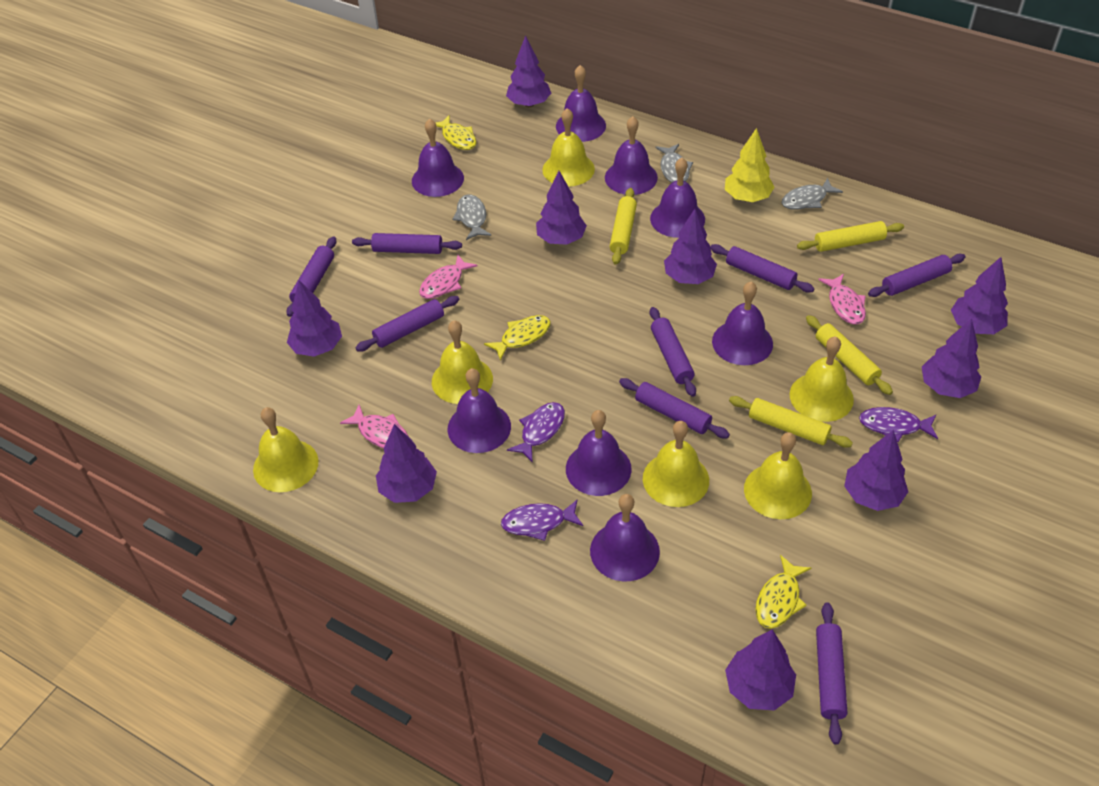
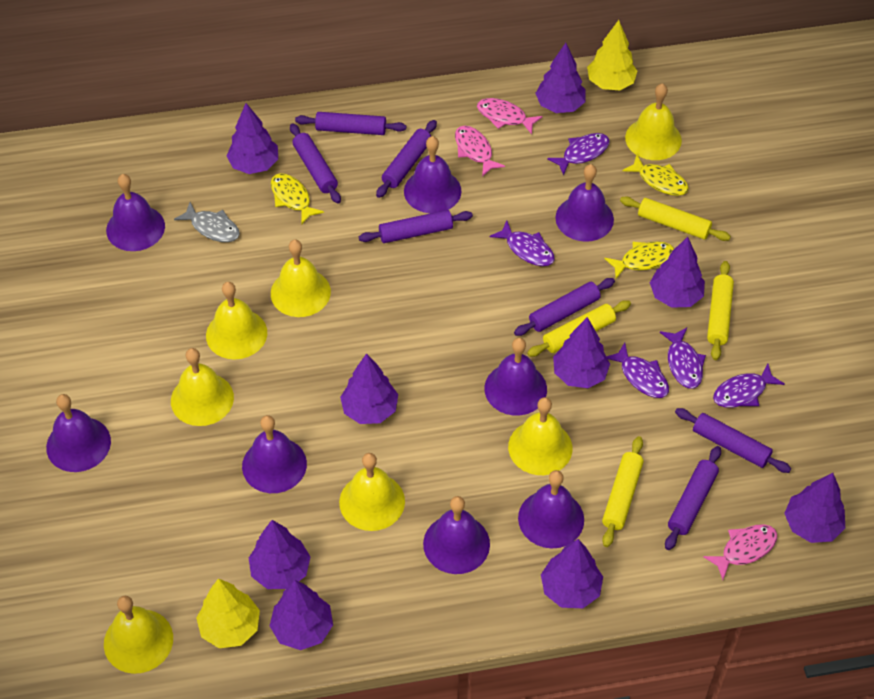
grey fish: 3 -> 1
purple fish: 3 -> 5
purple rolling pin: 8 -> 7
yellow bell: 6 -> 7
yellow tree: 1 -> 2

